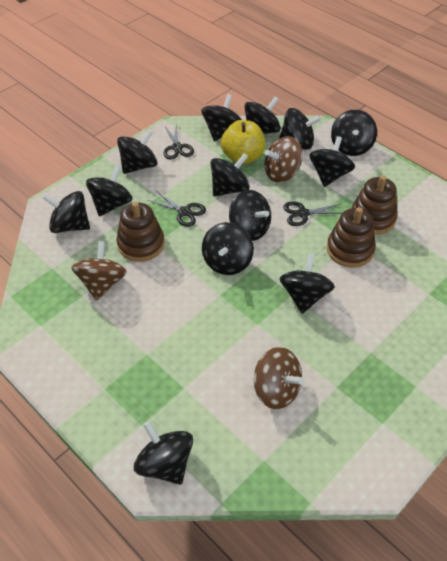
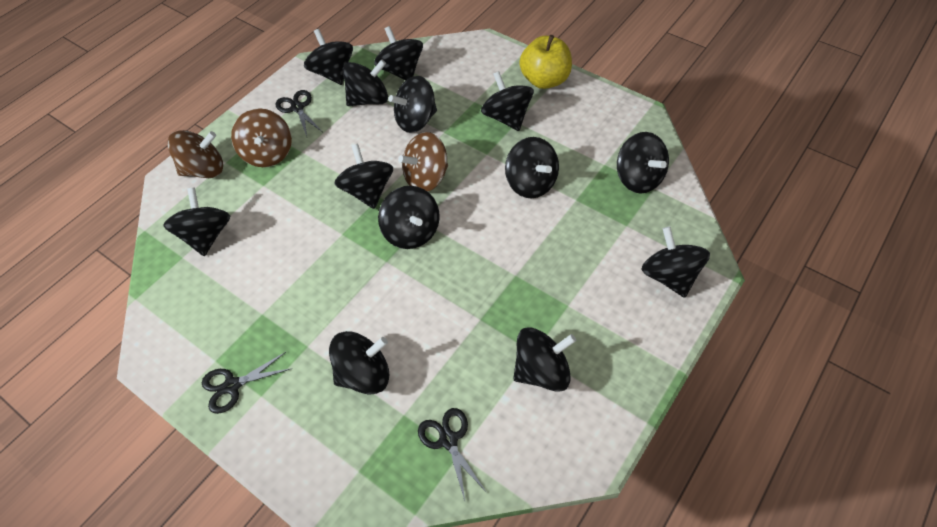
brown stacking toy: 3 -> 0

